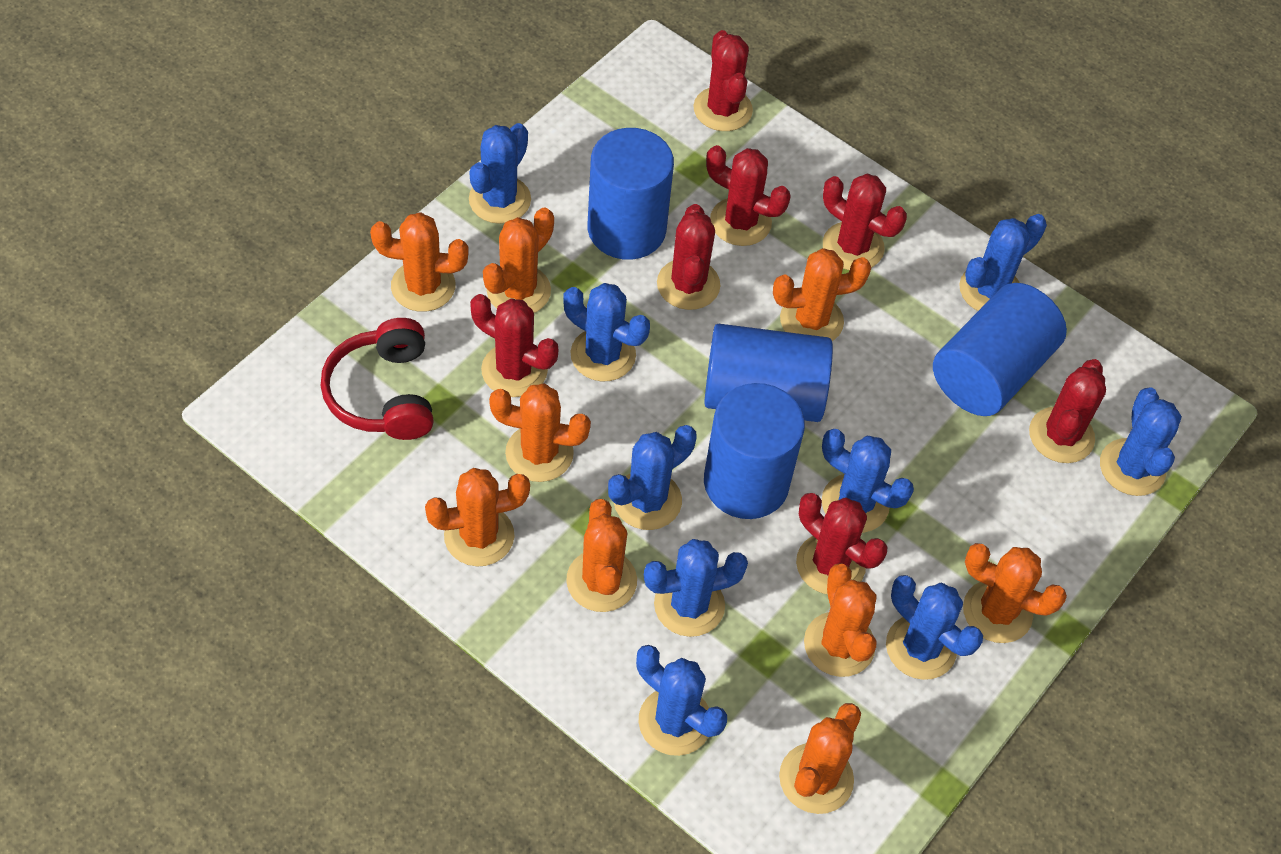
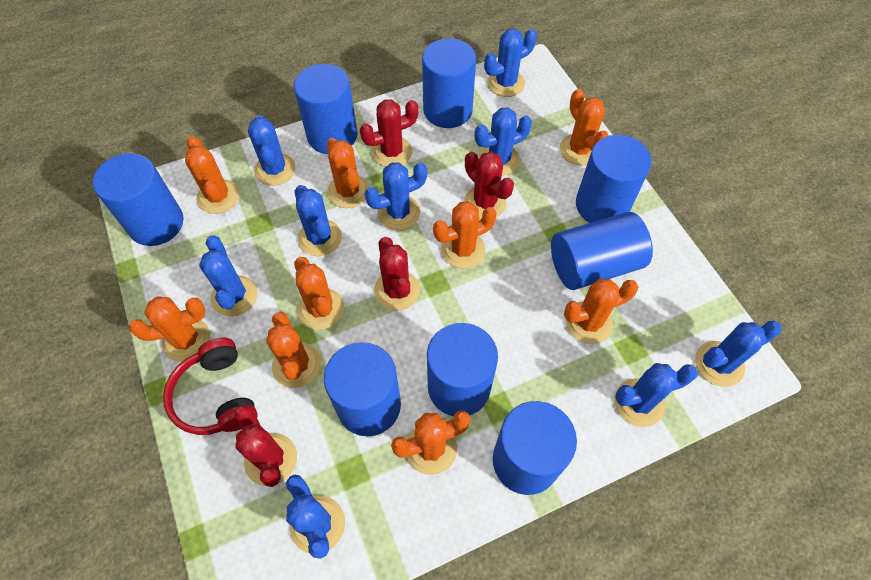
blue cylinder: 4 -> 8
red cactus: 7 -> 4

